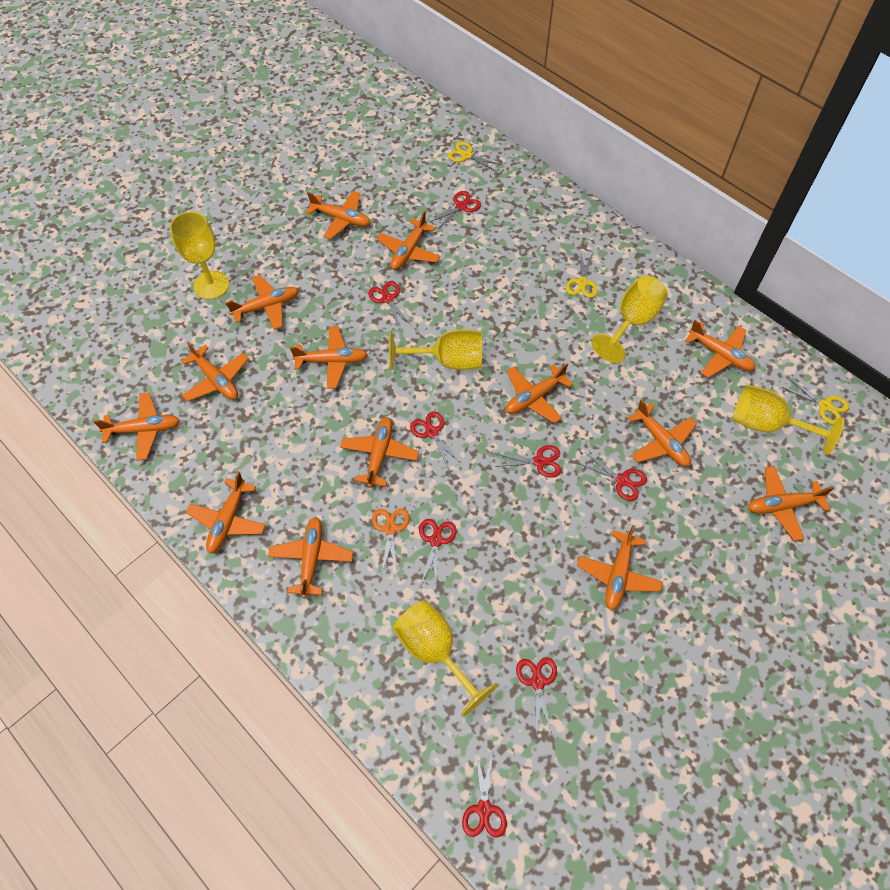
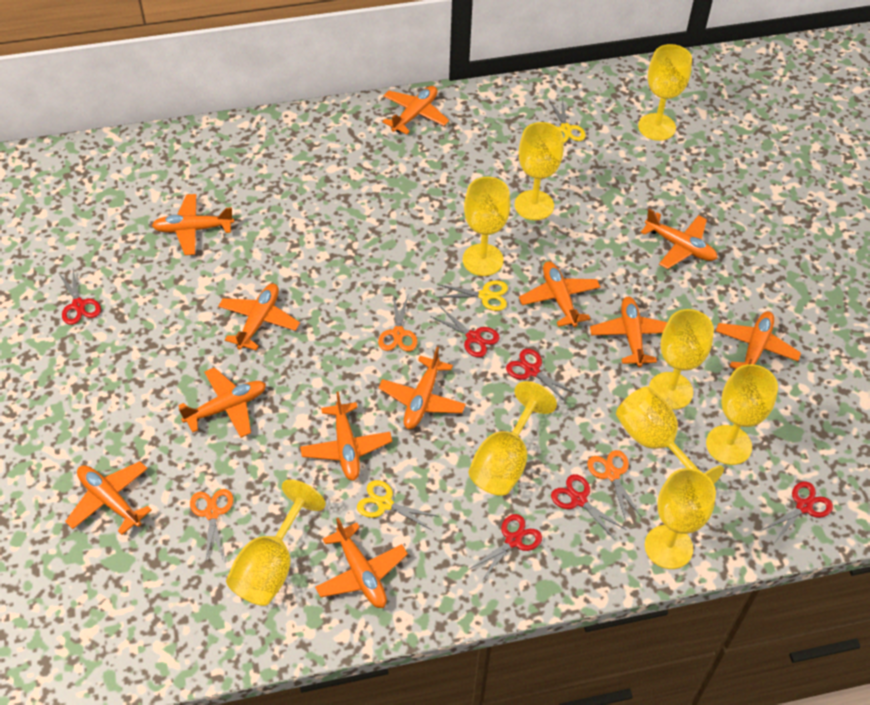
orange plane: 14 -> 12
orange scissors: 1 -> 3
red scissors: 8 -> 6
yellow goblet: 5 -> 9

